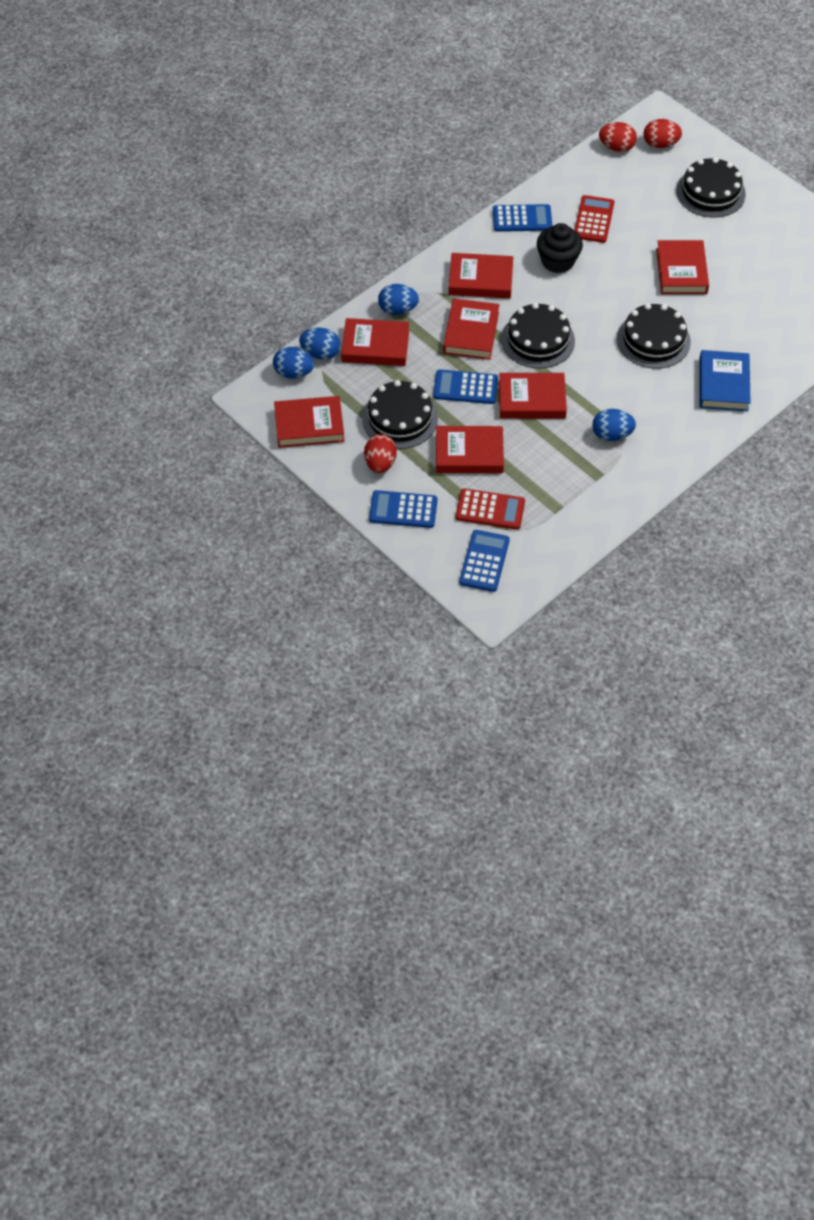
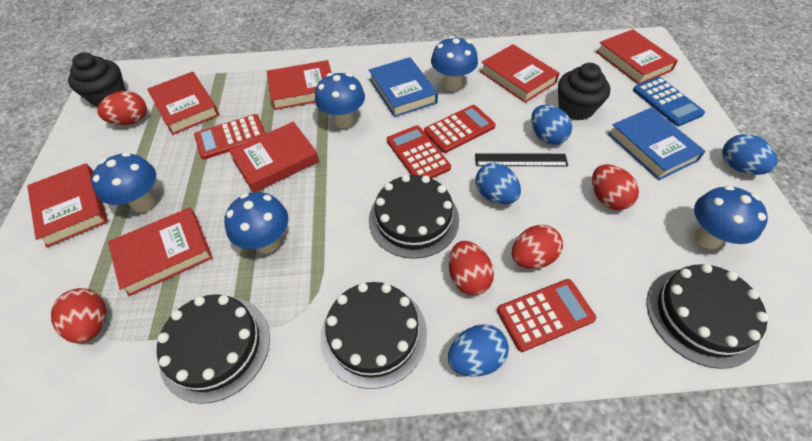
black cupcake: 1 -> 2
black ruler: 0 -> 1
blue book: 1 -> 2
blue calculator: 4 -> 1
blue mushroom: 0 -> 5
red calculator: 2 -> 4
red egg: 3 -> 5

